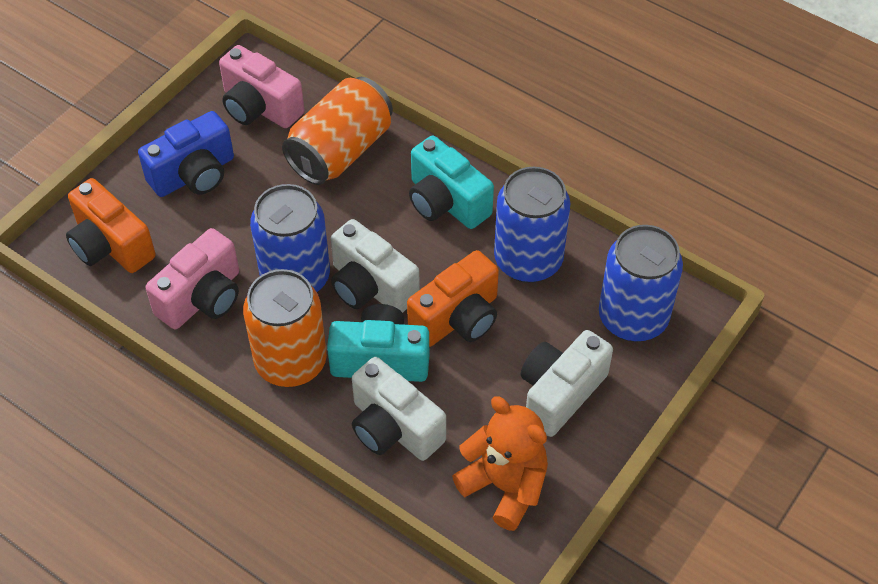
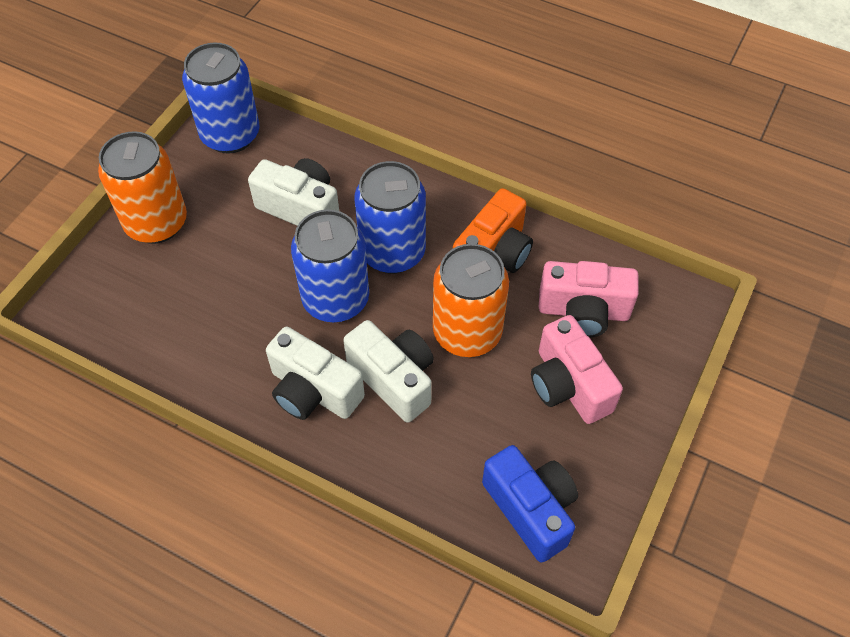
orange camera: 2 -> 1
orange teddy bear: 1 -> 0
turquoise camera: 2 -> 0

